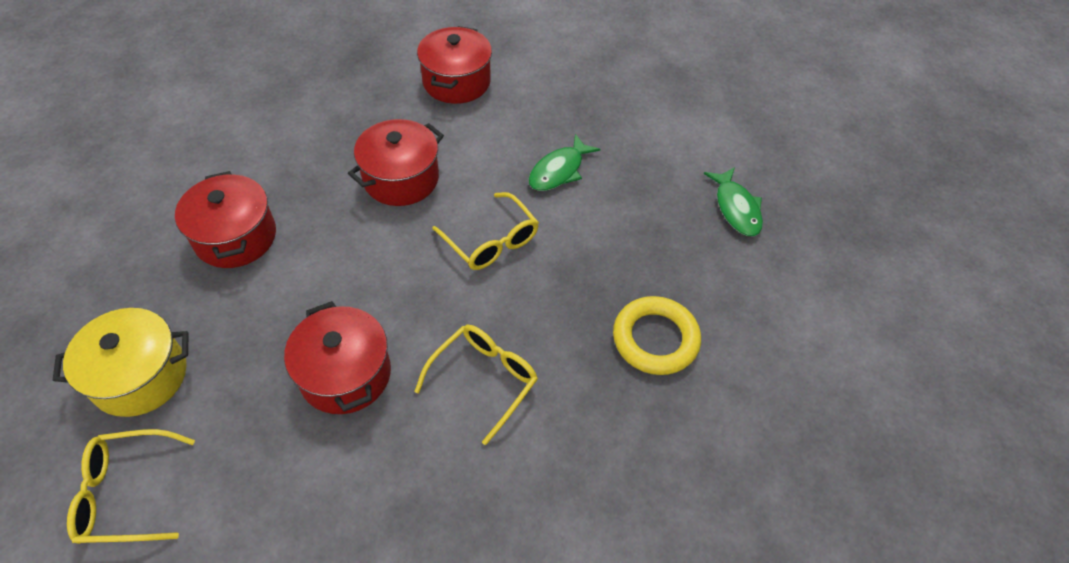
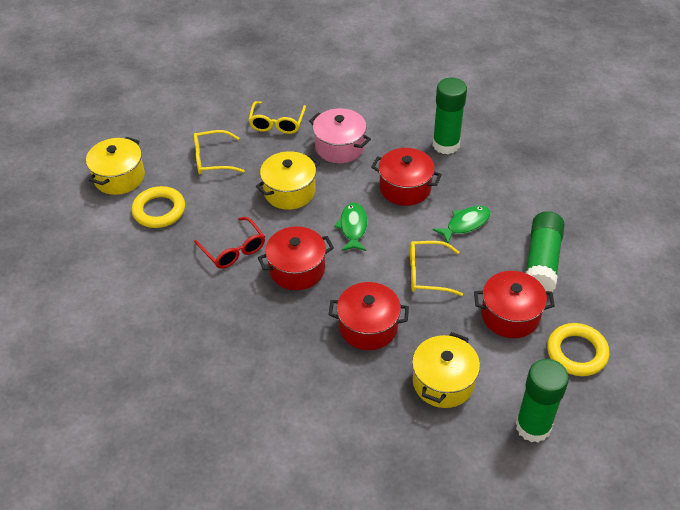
green glue stick: 0 -> 3
pink pot: 0 -> 1
red glasses: 0 -> 1
yellow pot: 1 -> 3
yellow ring: 1 -> 2

